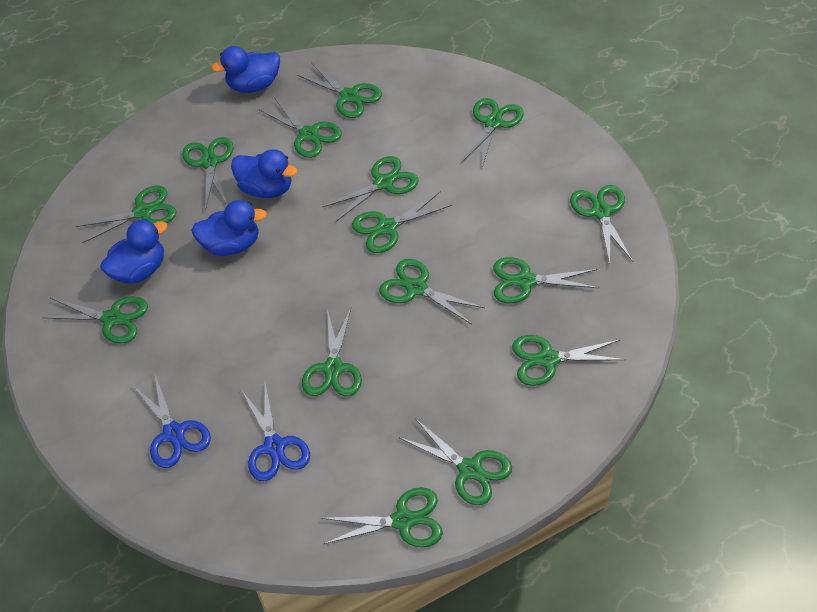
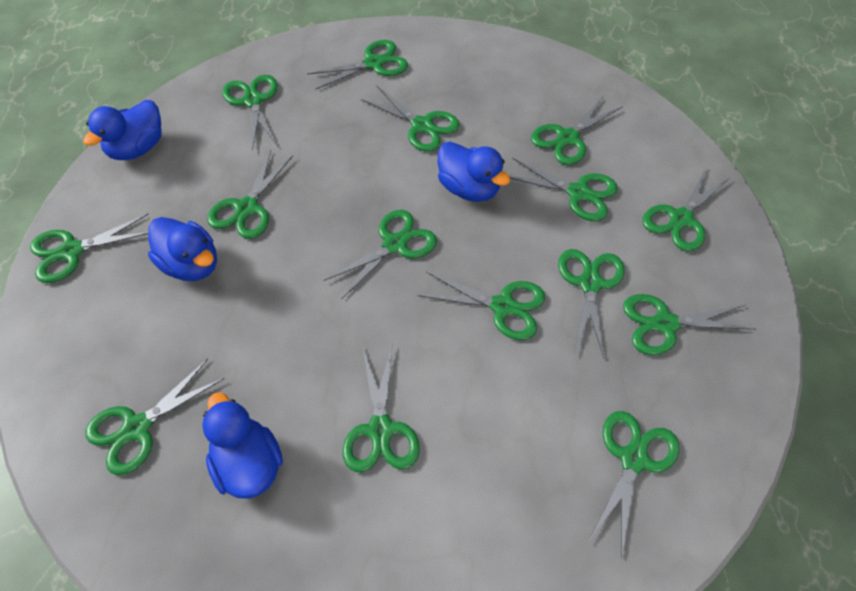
blue scissors: 2 -> 0

